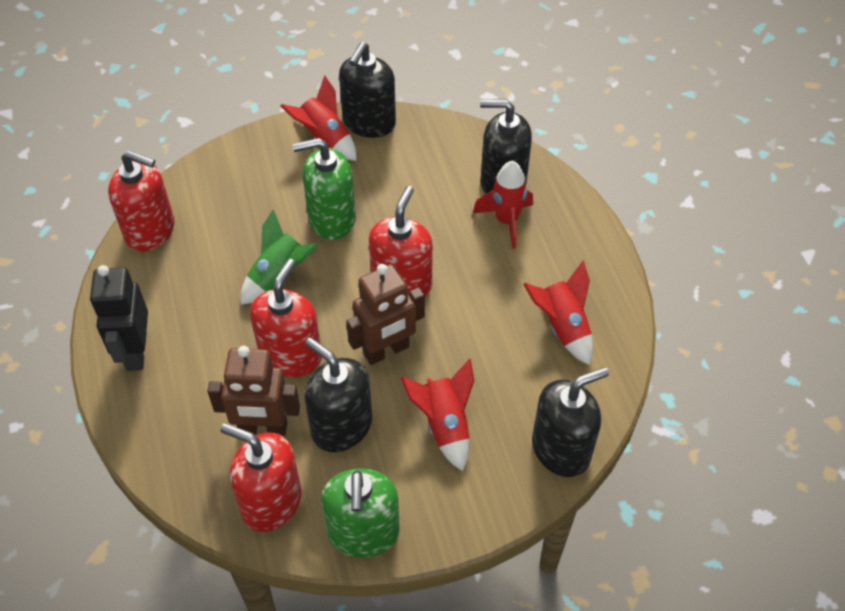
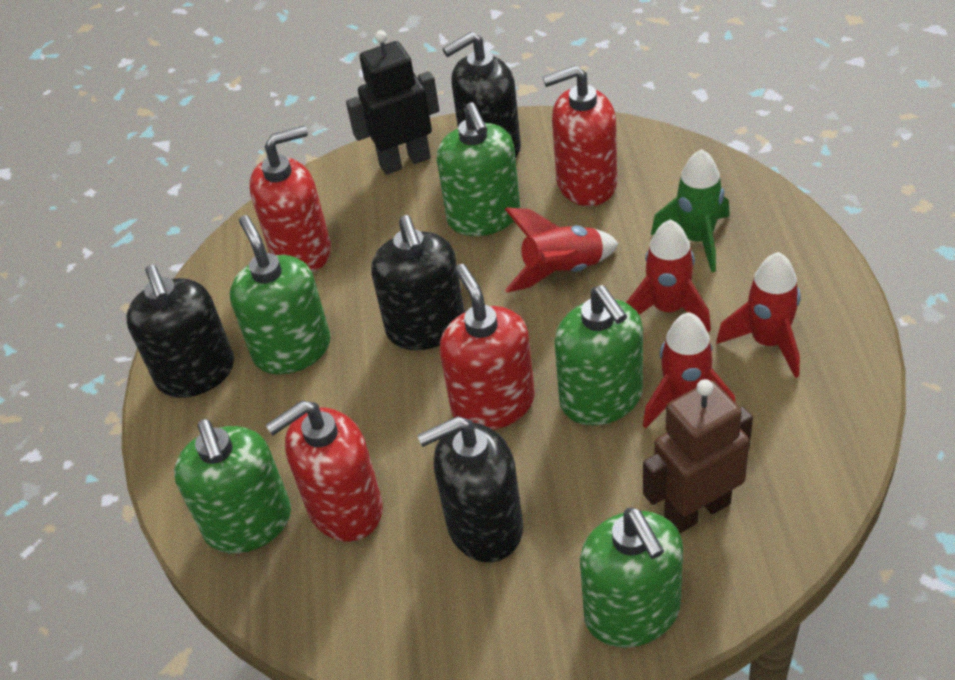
brown robot: 2 -> 1
green soap dispenser: 2 -> 5

